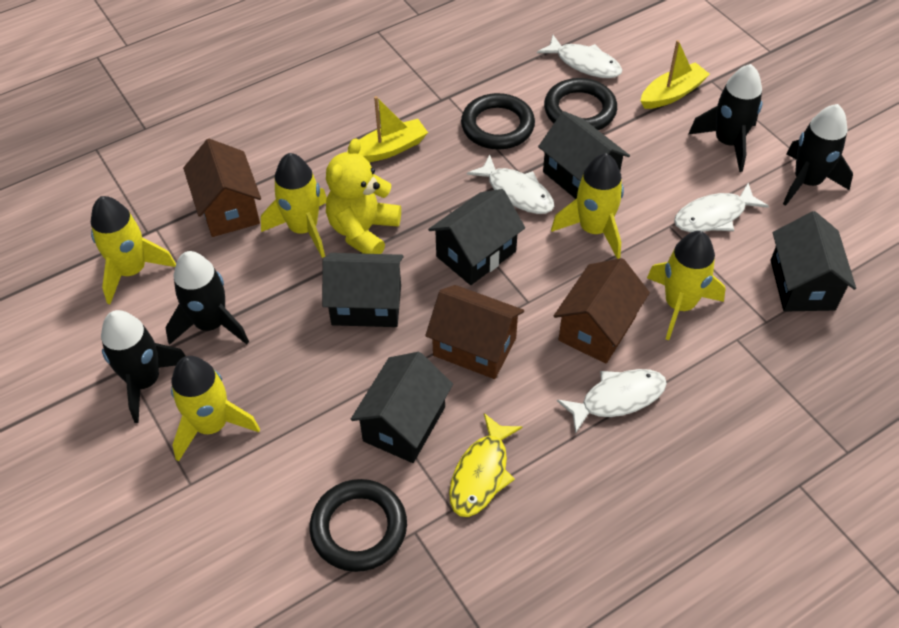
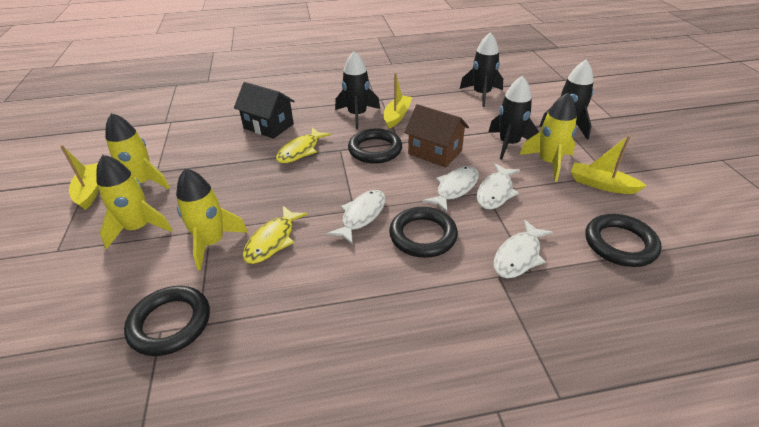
black house: 5 -> 1
black ring: 3 -> 4
brown house: 3 -> 1
yellow boat: 2 -> 3
yellow fish: 1 -> 2
yellow rocket: 5 -> 4
yellow teddy bear: 1 -> 0

